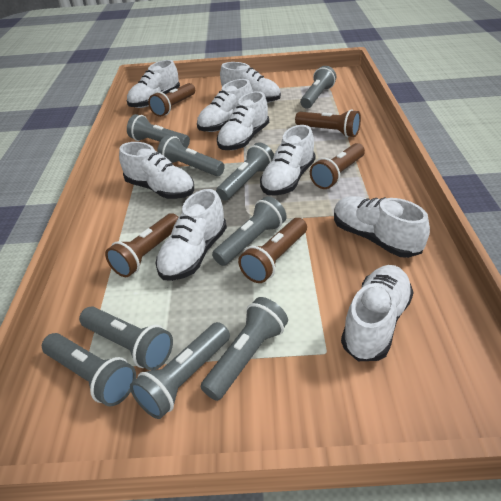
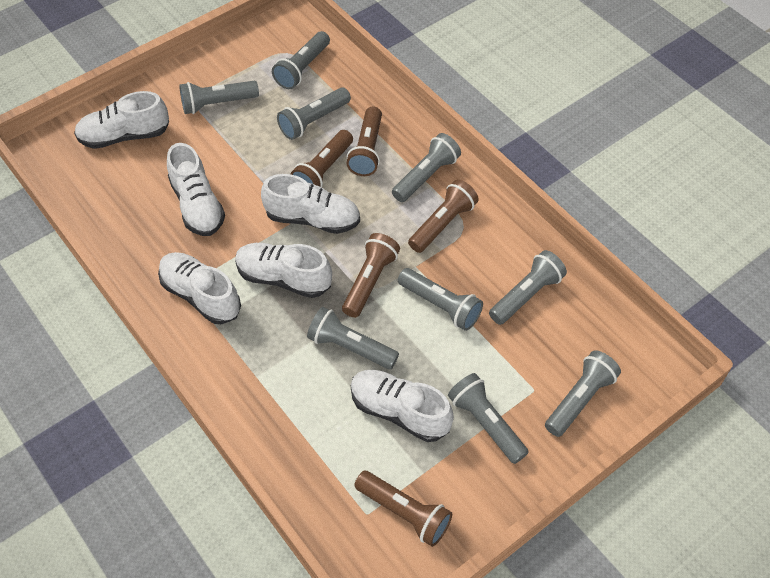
white shoe: 9 -> 6

